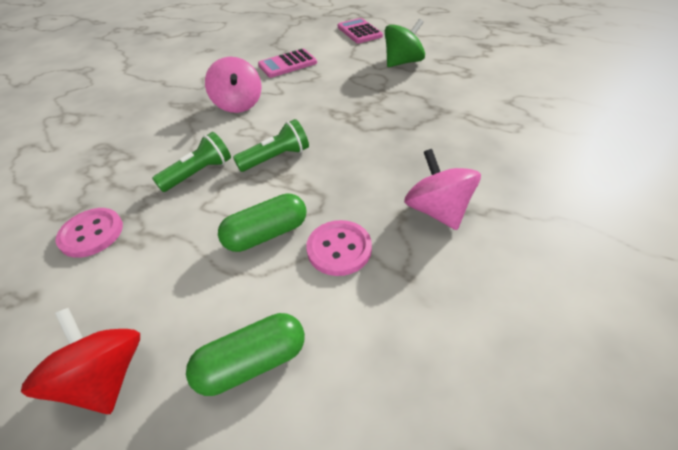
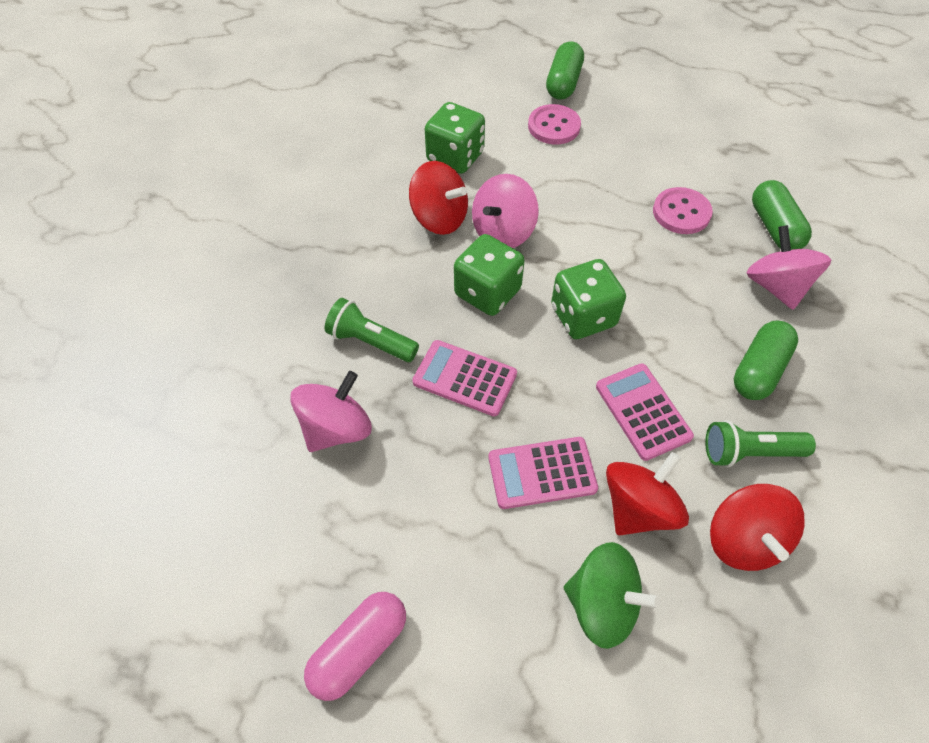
green capsule: 2 -> 3
green dice: 0 -> 3
pink calculator: 2 -> 3
pink capsule: 0 -> 1
pink spinning top: 2 -> 3
red spinning top: 1 -> 3

